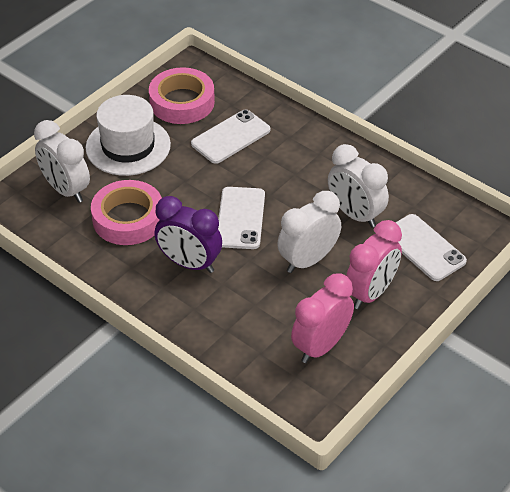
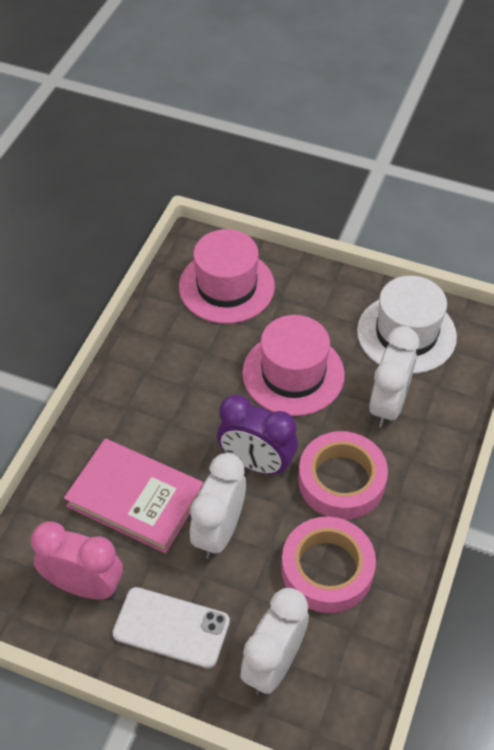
pink book: 0 -> 1
pink clock: 2 -> 1
pink hat: 0 -> 2
white phone: 3 -> 1

